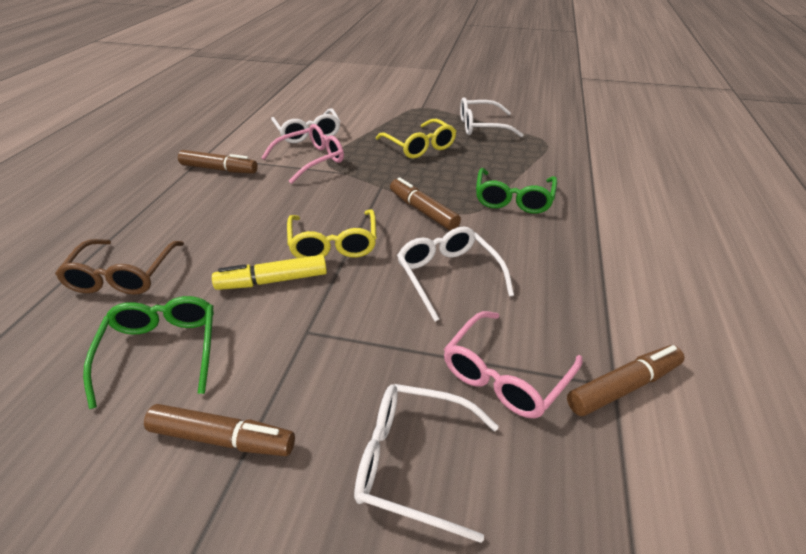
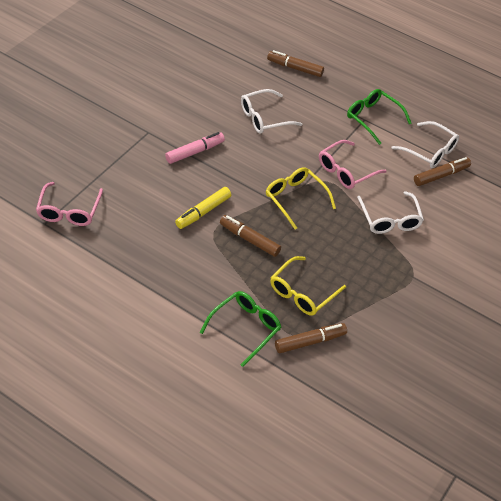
brown glasses: 1 -> 0
pink marker: 0 -> 1
white glasses: 4 -> 3

